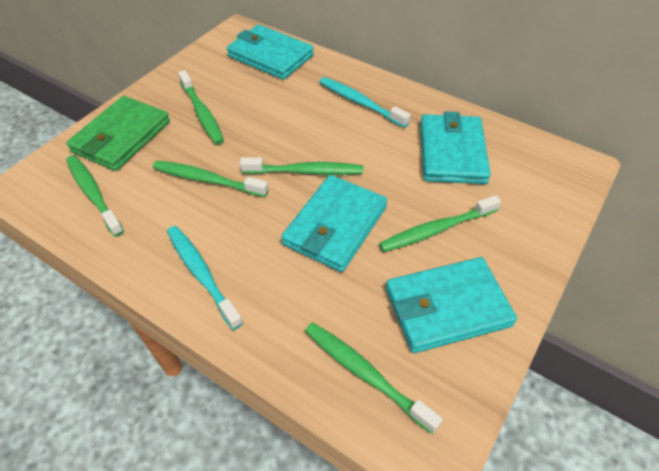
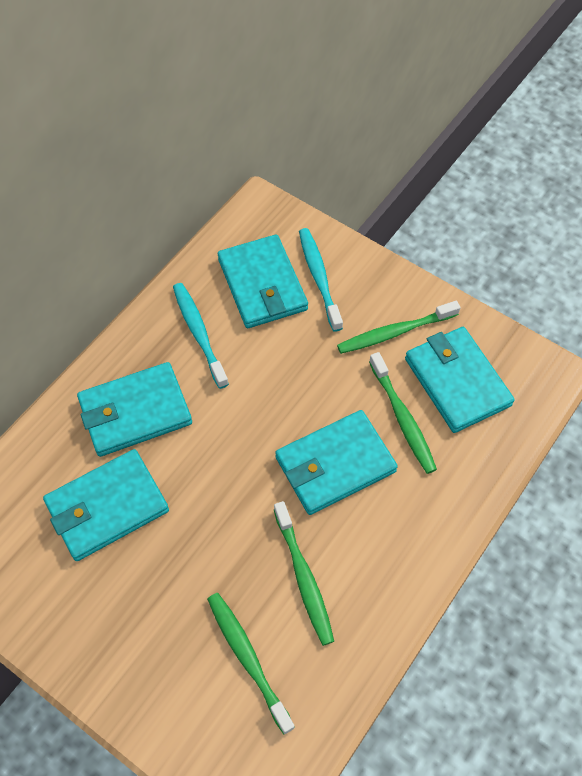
green toothbrush: 6 -> 4
green wallet: 1 -> 0
turquoise wallet: 4 -> 5

